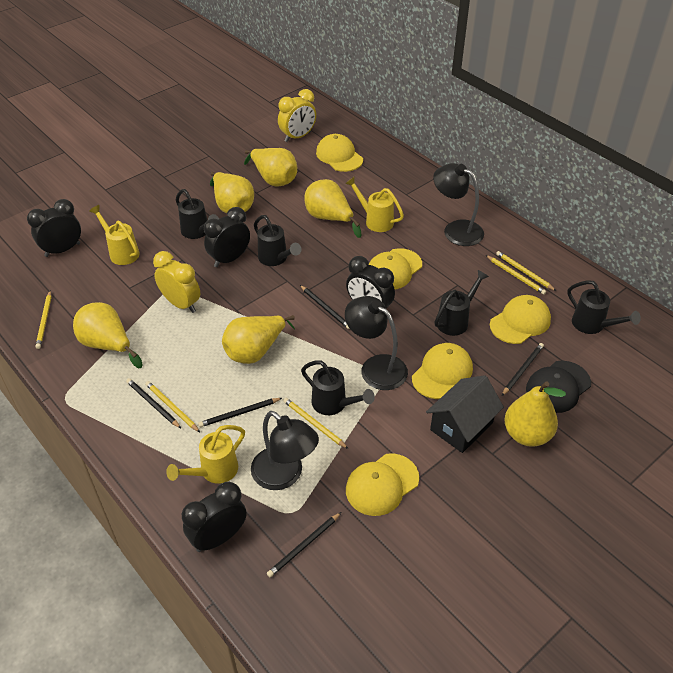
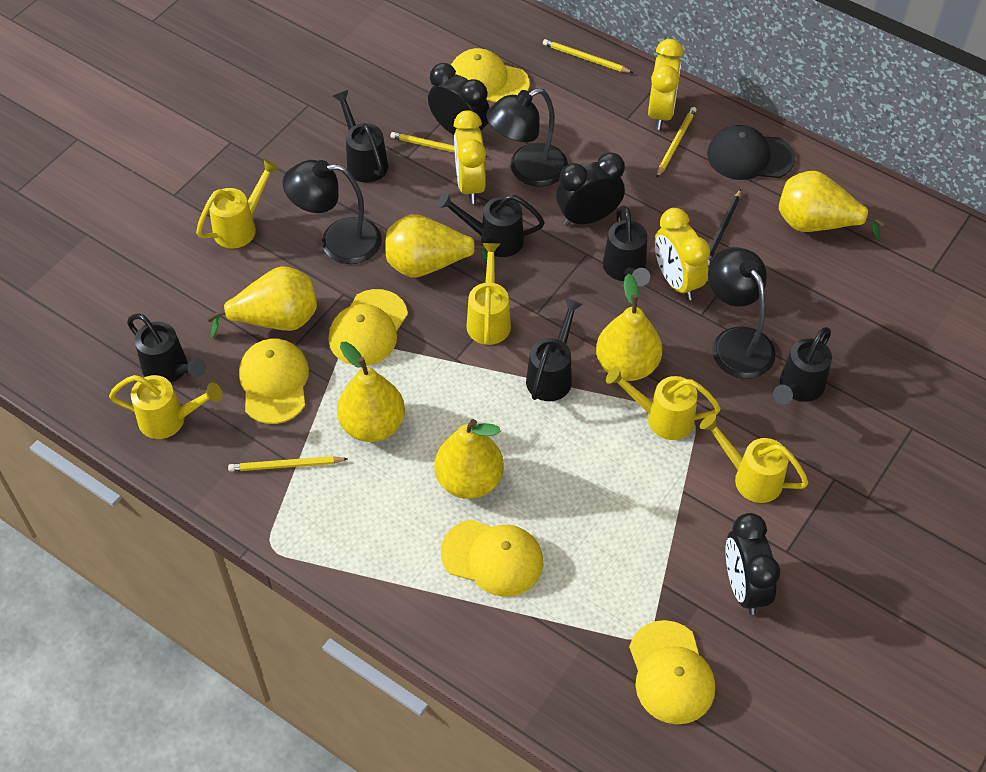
black clock: 4 -> 3
black house: 1 -> 0
black pencil: 5 -> 1
black watering can: 5 -> 6
yellow clock: 2 -> 3
yellow pencil: 5 -> 4
yellow watering can: 3 -> 5

